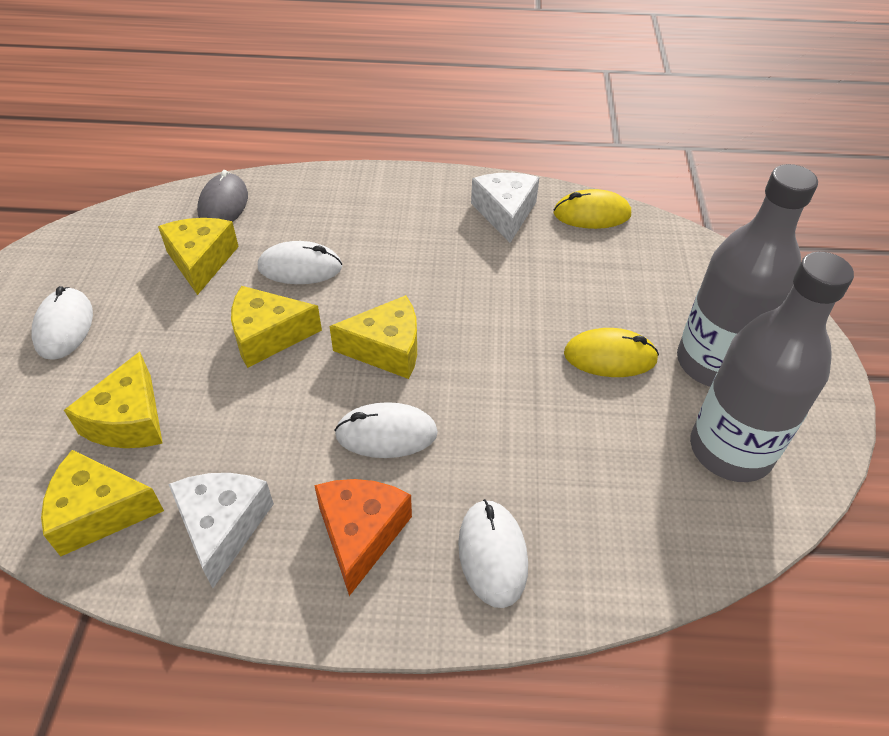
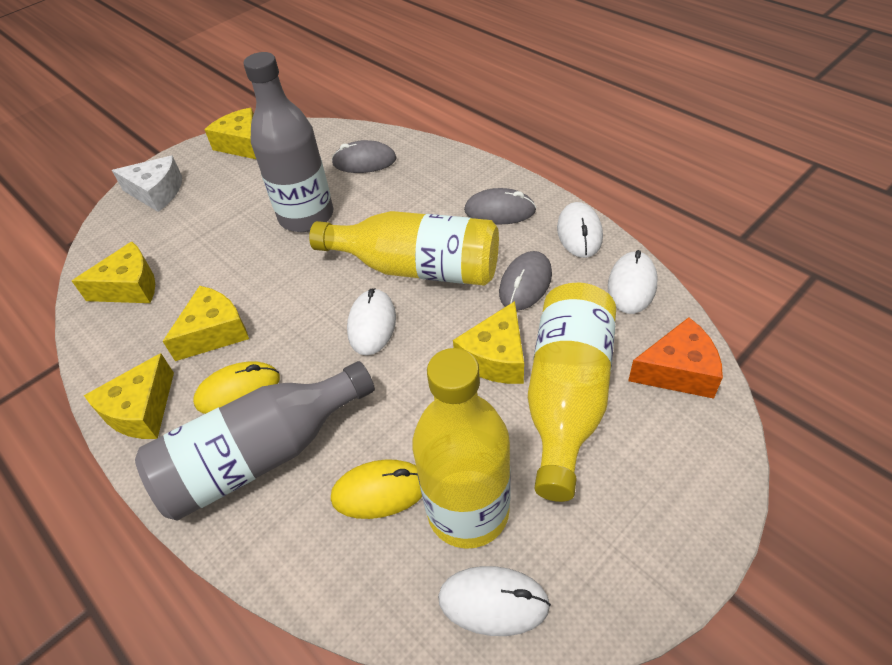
grey mouse: 1 -> 3
white cheese: 2 -> 1
yellow bottle: 0 -> 3

